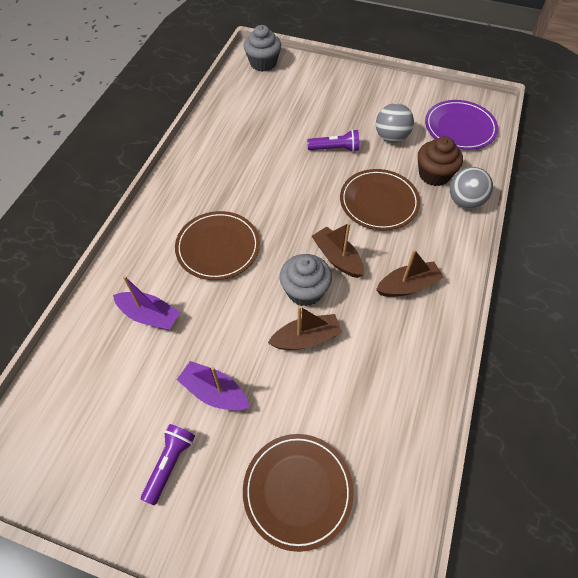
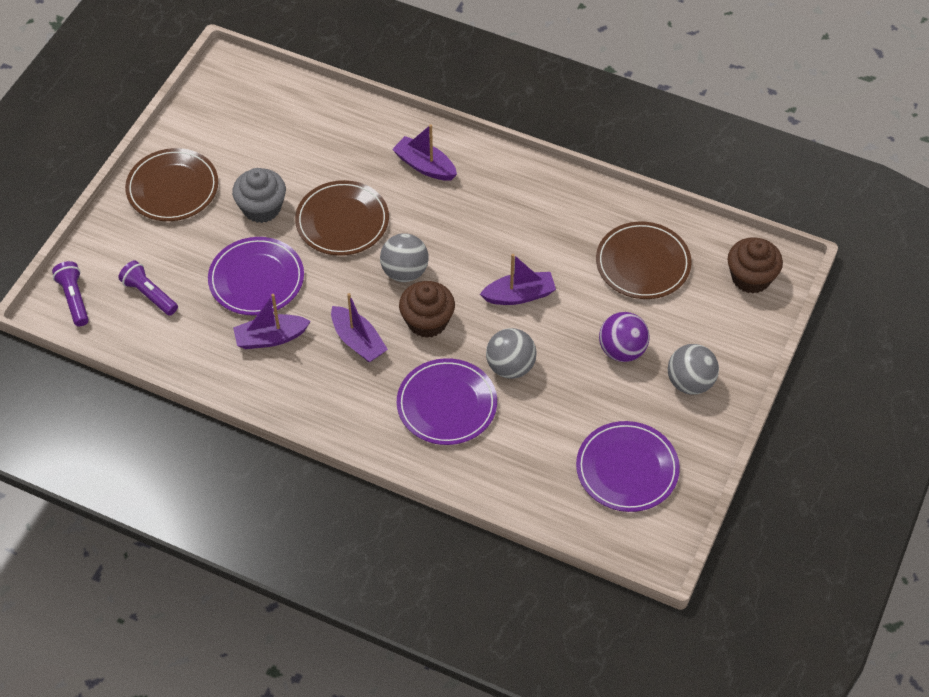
brown boat: 3 -> 0
brown cupcake: 1 -> 2
grey ball: 2 -> 3
grey cupcake: 2 -> 1
purple ball: 0 -> 1
purple boat: 2 -> 4
purple plate: 1 -> 3

